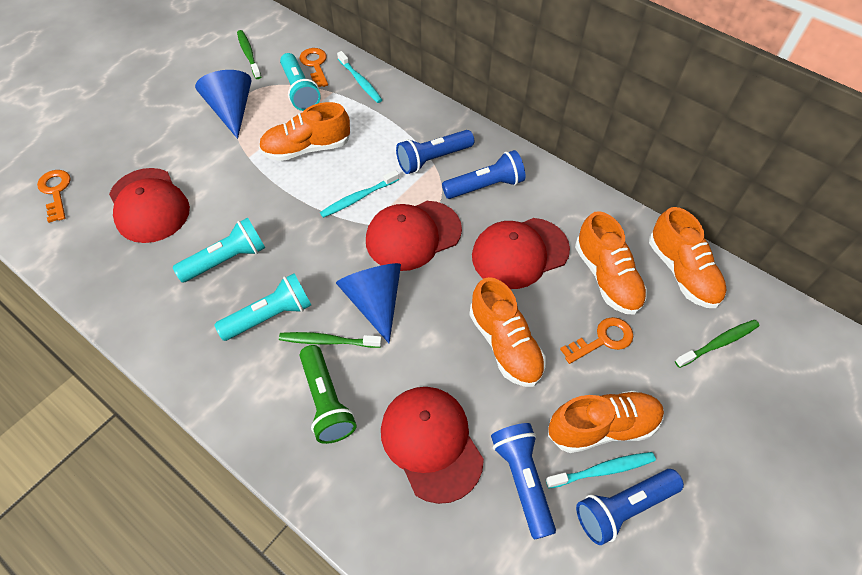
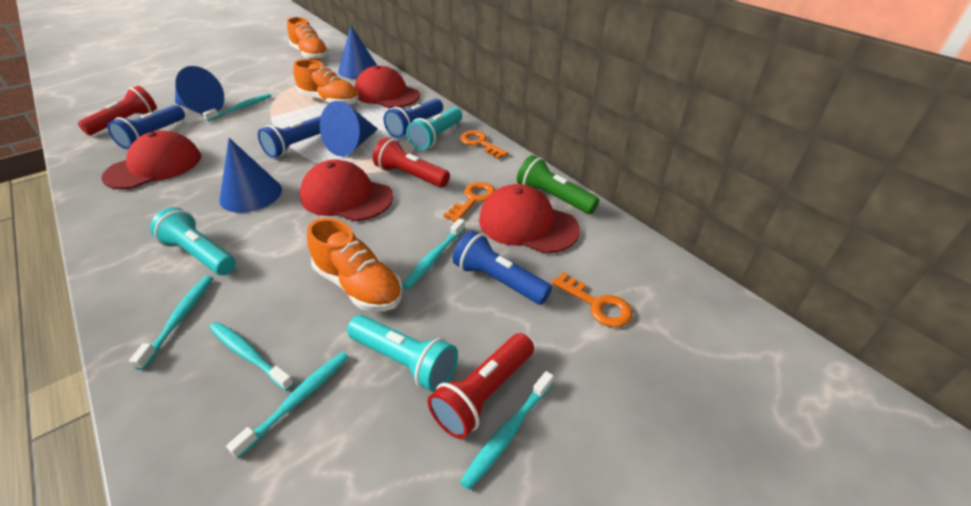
blue cone: 2 -> 4
green toothbrush: 3 -> 0
orange shoe: 5 -> 3
red flashlight: 0 -> 3
turquoise toothbrush: 3 -> 6

